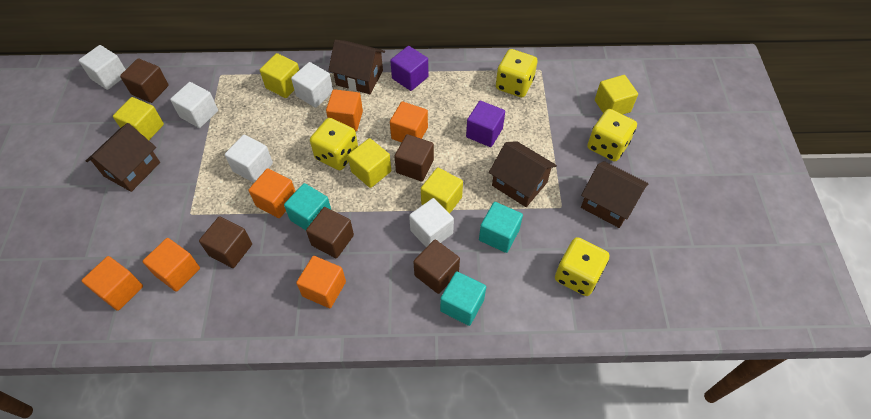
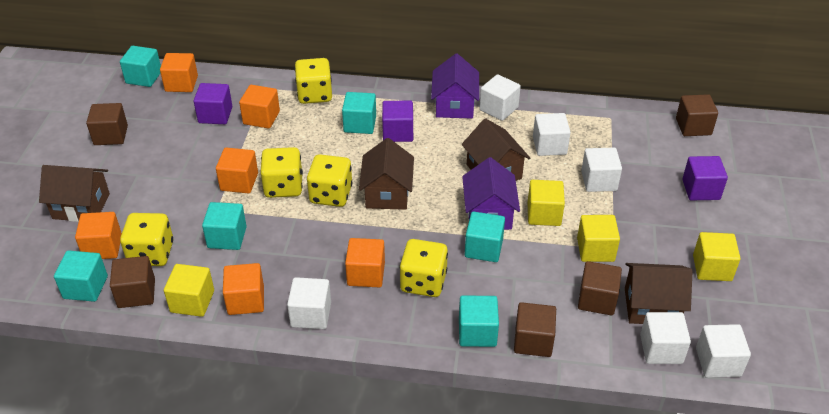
purple cube: 2 -> 3
purple house: 0 -> 2
turquoise cube: 3 -> 6
white cube: 5 -> 6
yellow cube: 5 -> 4
yellow dice: 4 -> 5

